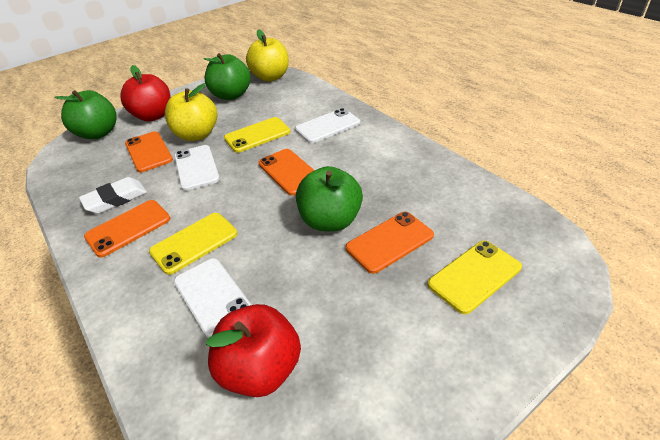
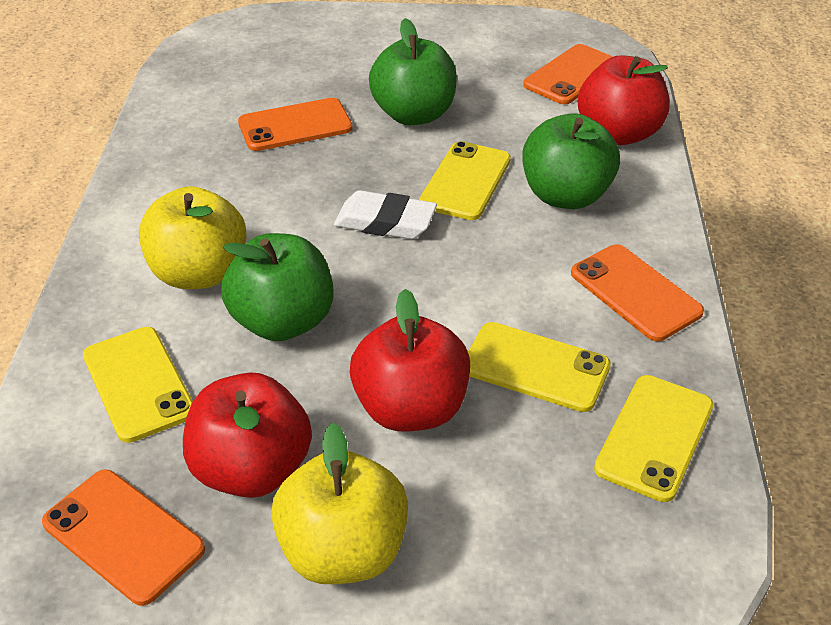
red apple: 2 -> 3
white phone: 3 -> 0
yellow phone: 3 -> 4

